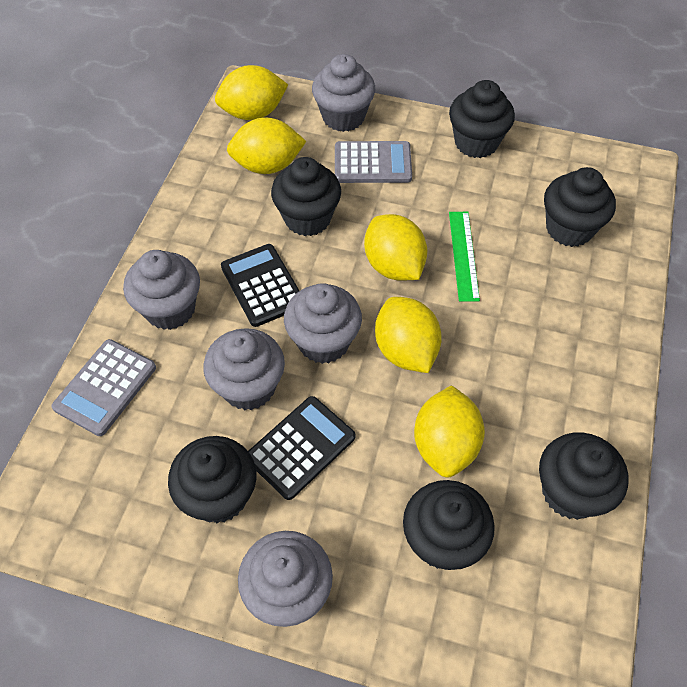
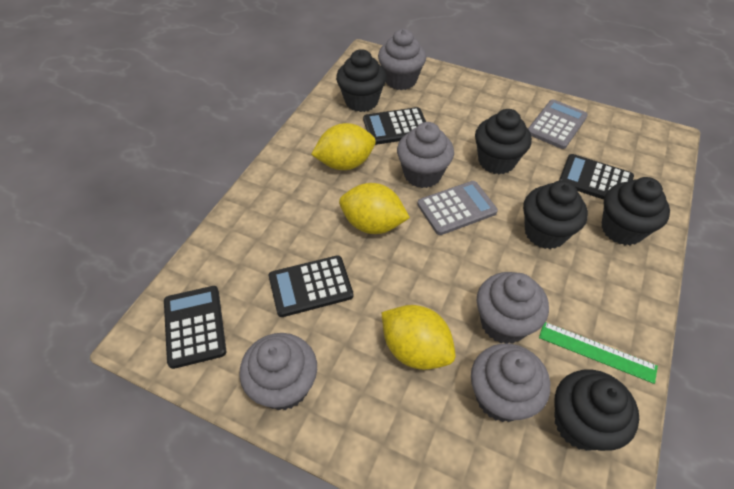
black calculator: 2 -> 4
black cupcake: 6 -> 5
yellow lemon: 5 -> 3

